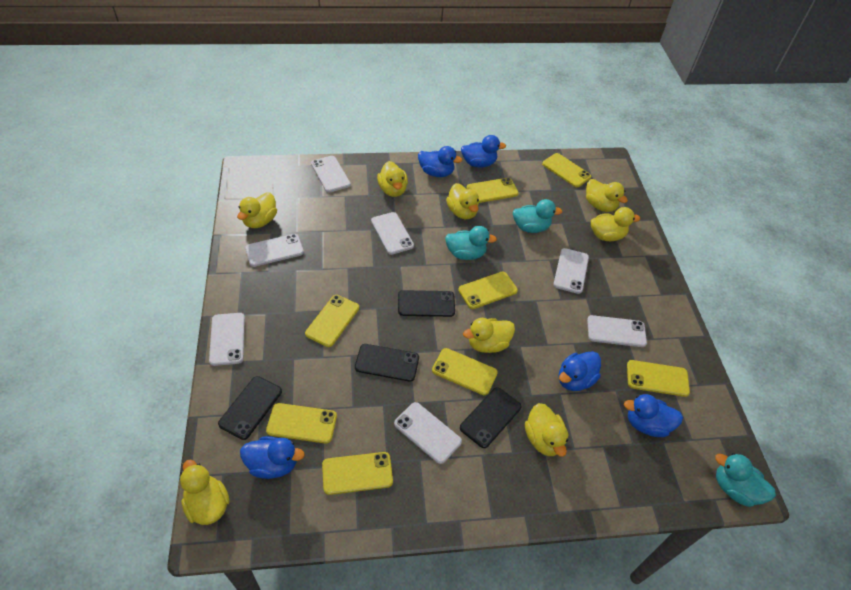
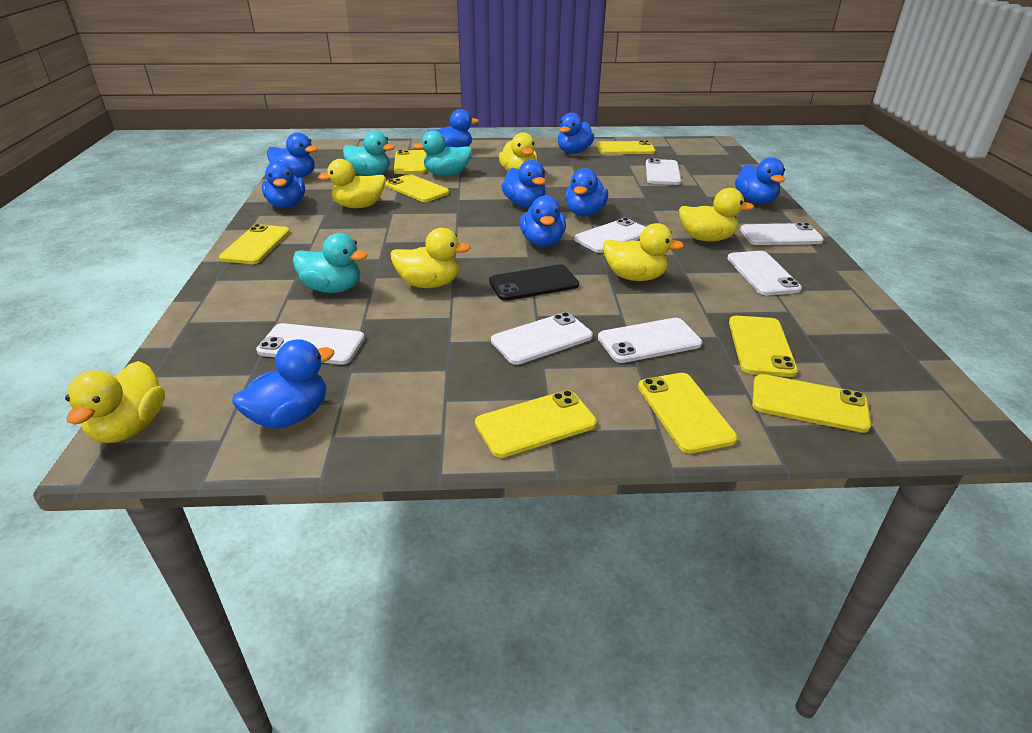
black phone: 4 -> 1
blue duck: 5 -> 9
yellow duck: 8 -> 6

